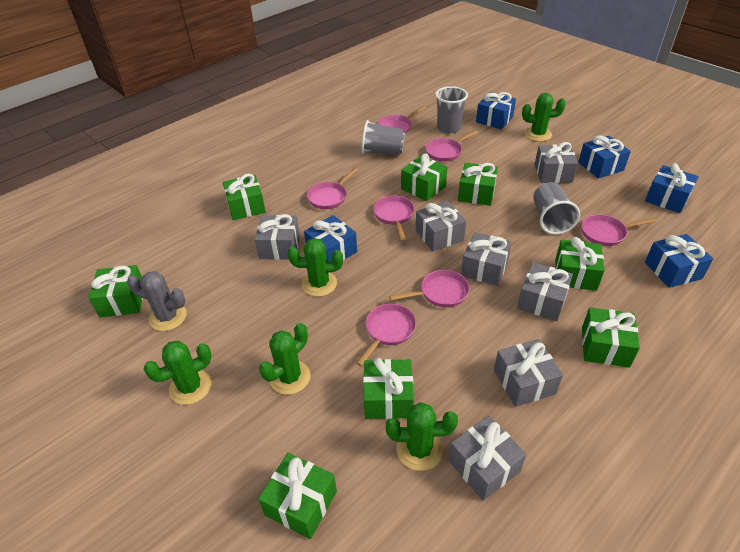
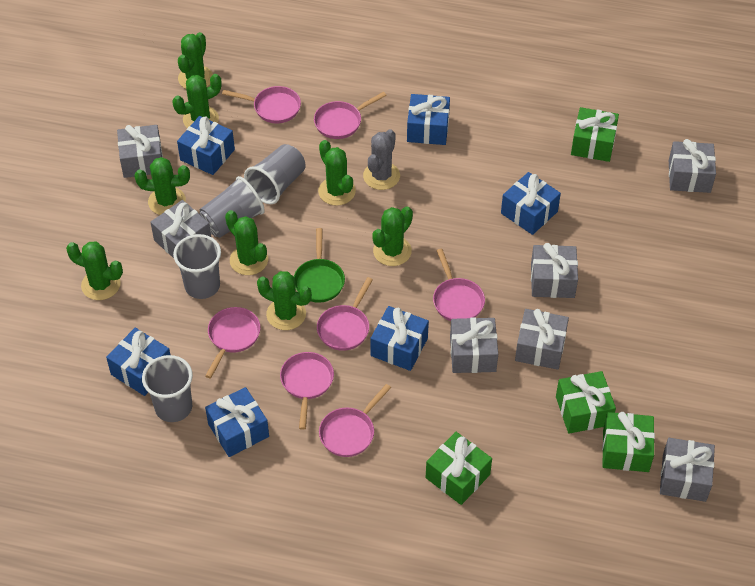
blue gift: 5 -> 6
green cactus: 5 -> 8
green gift: 8 -> 4
green pan: 0 -> 1
grey cup: 3 -> 4

